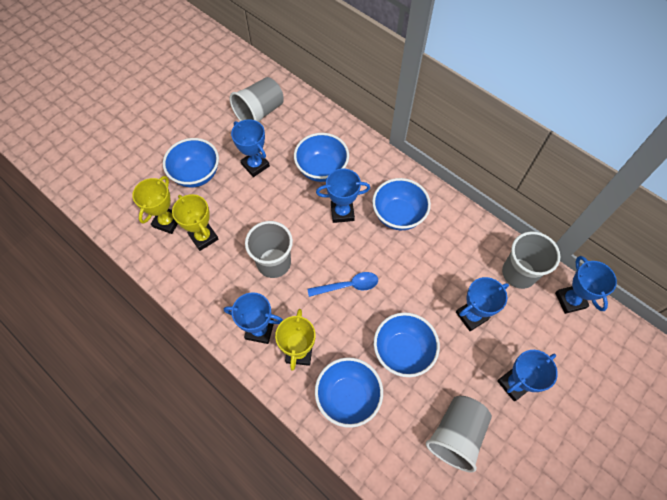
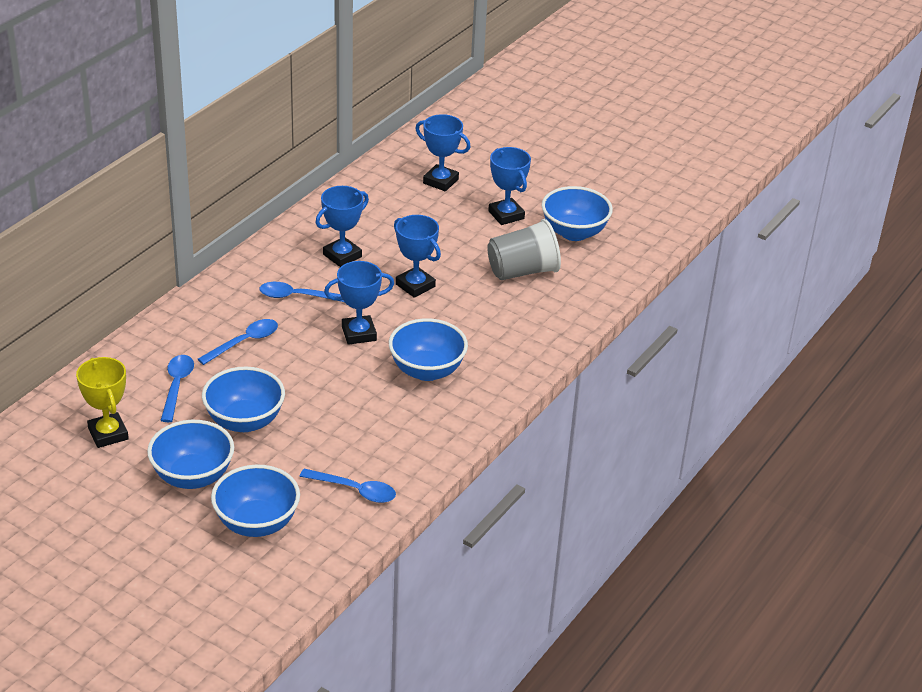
blue spoon: 1 -> 4
blue trophy: 6 -> 5
grey cup: 4 -> 1
yellow trophy: 3 -> 1

